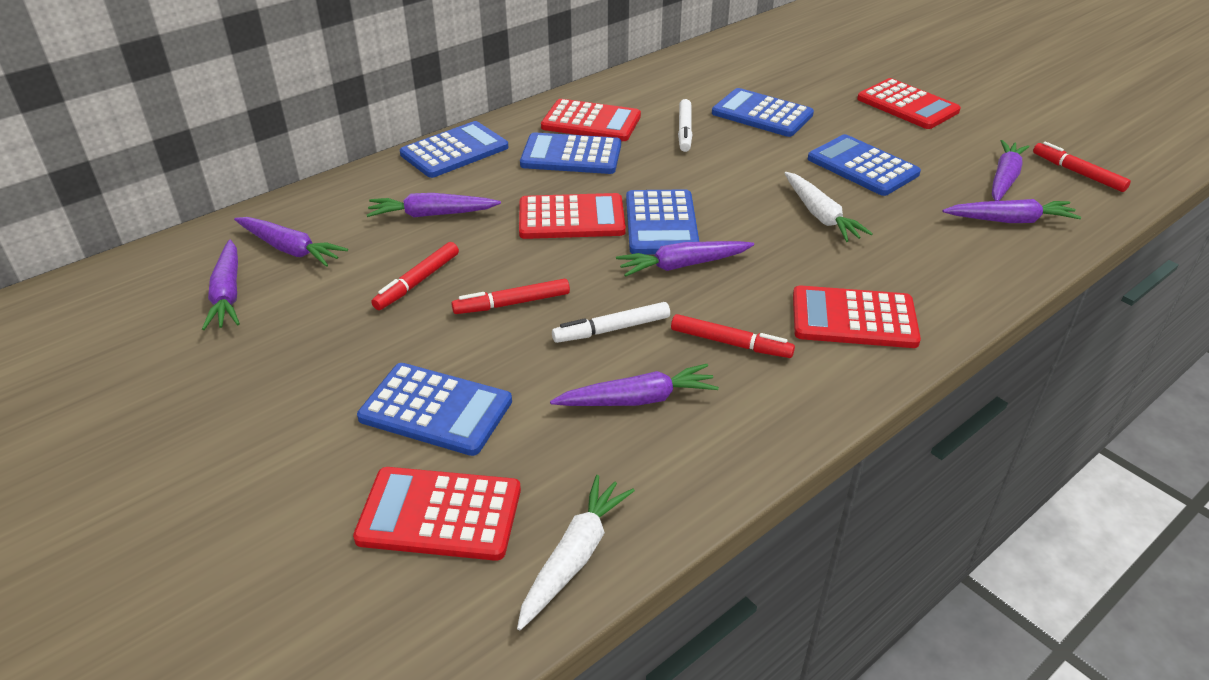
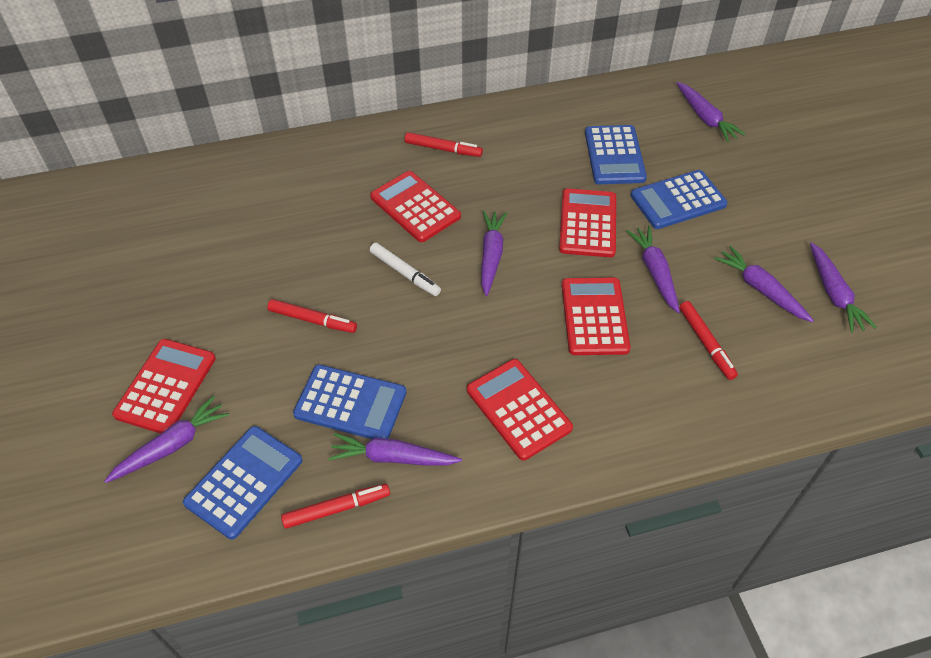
blue calculator: 6 -> 4
white carrot: 2 -> 0
white marker: 2 -> 1

